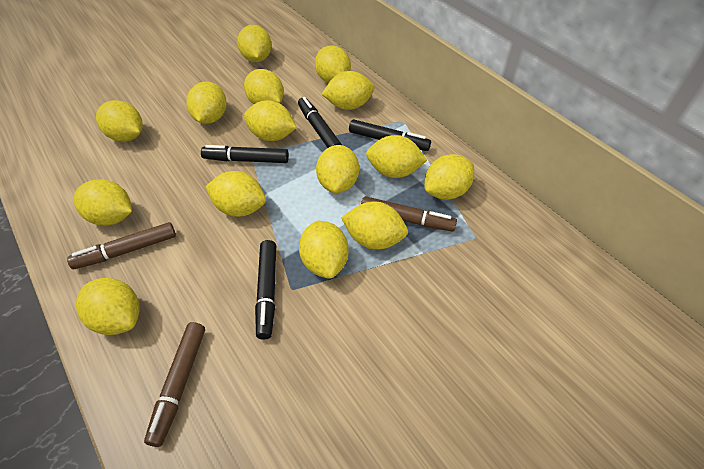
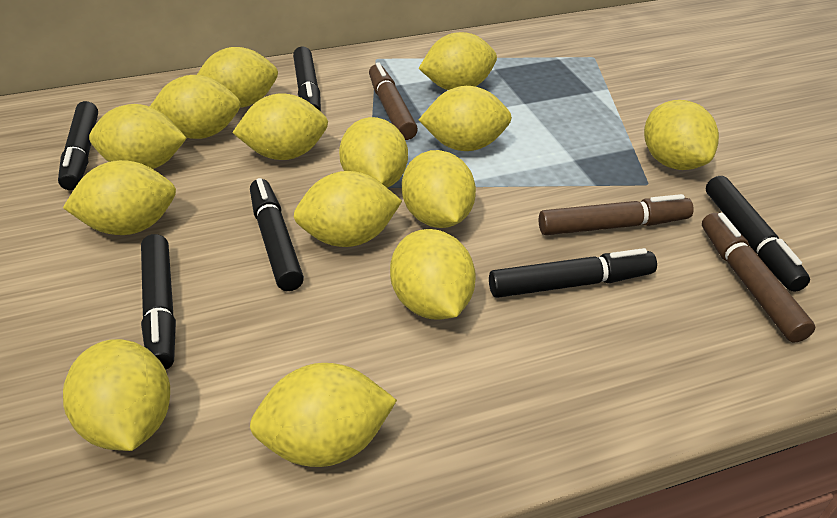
black marker: 4 -> 6
yellow lemon: 15 -> 14

